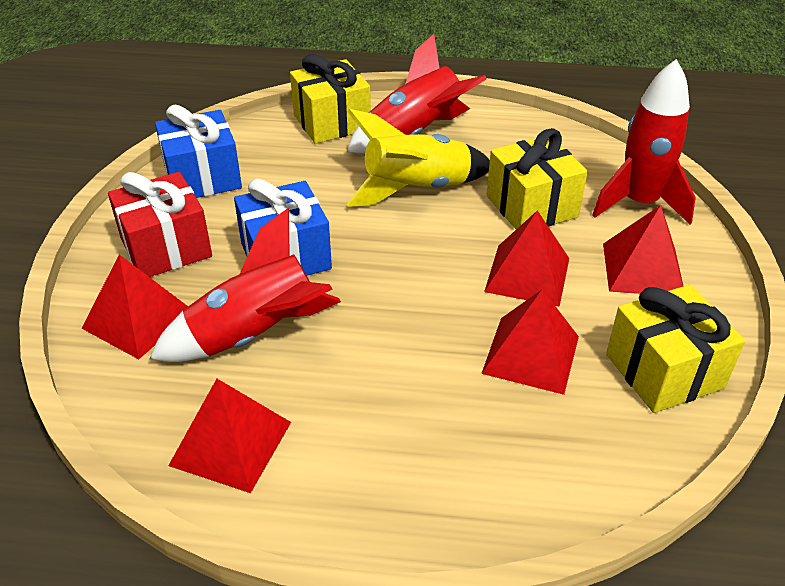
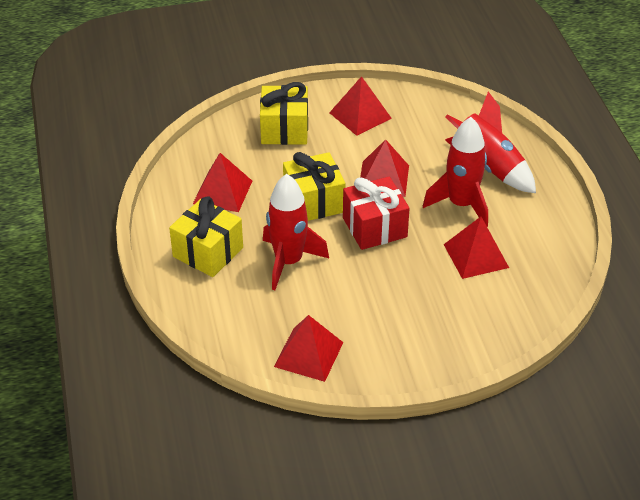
blue gift: 2 -> 0
yellow rocket: 1 -> 0

